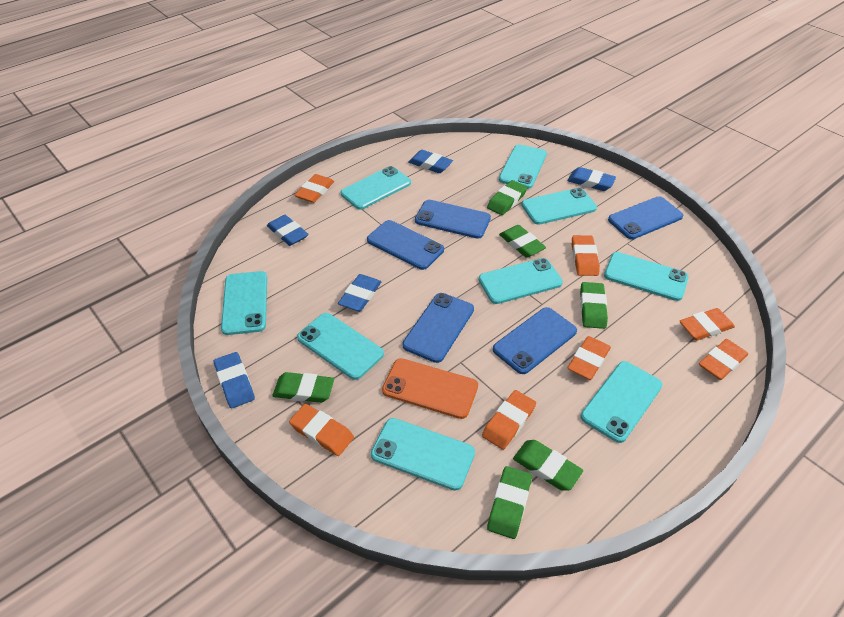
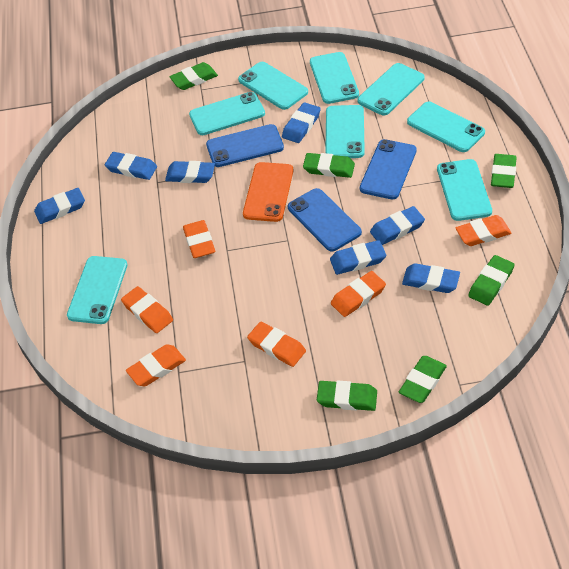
blue eraser: 5 -> 7
blue phone: 5 -> 3
orange eraser: 7 -> 6
turquoise phone: 9 -> 8

